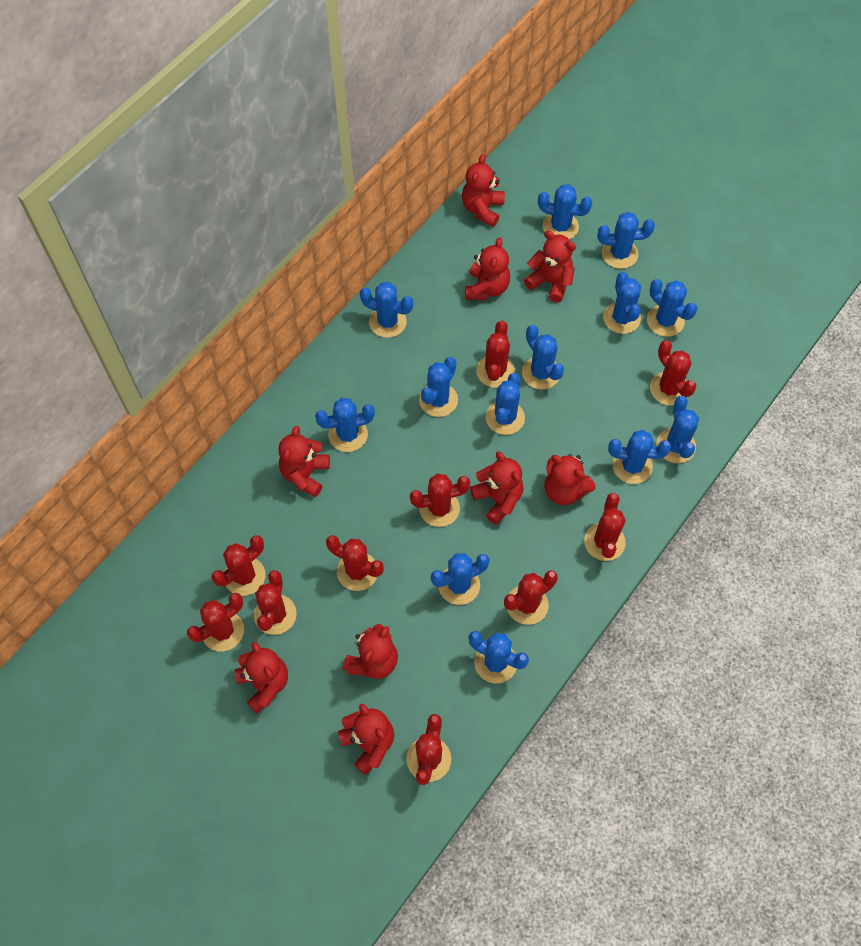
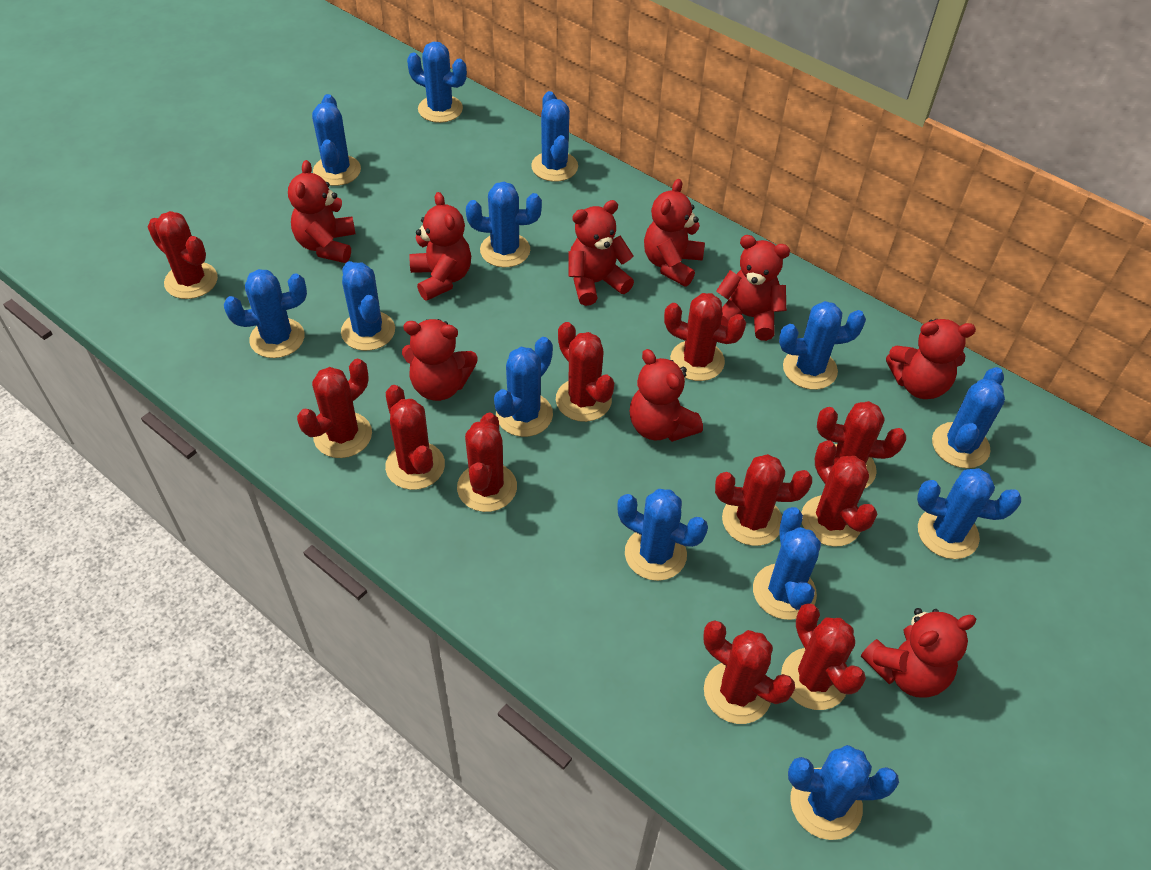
red cactus: 10 -> 11

